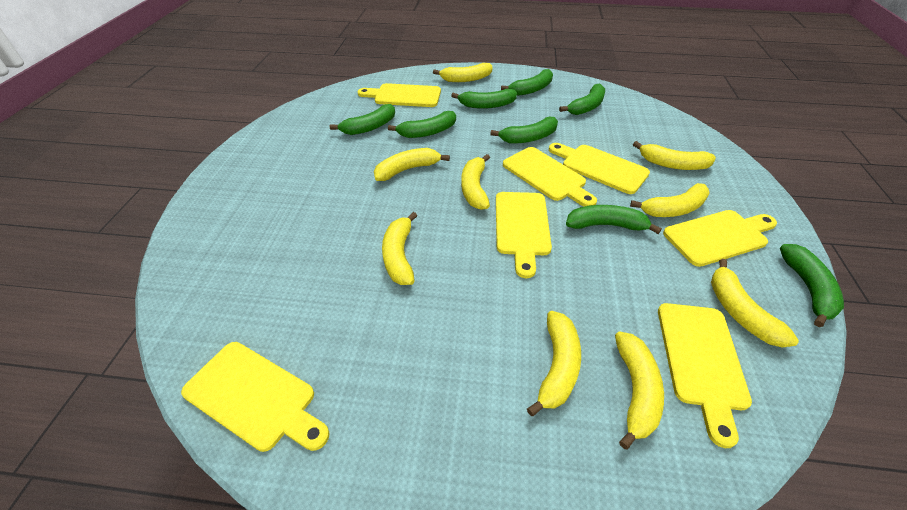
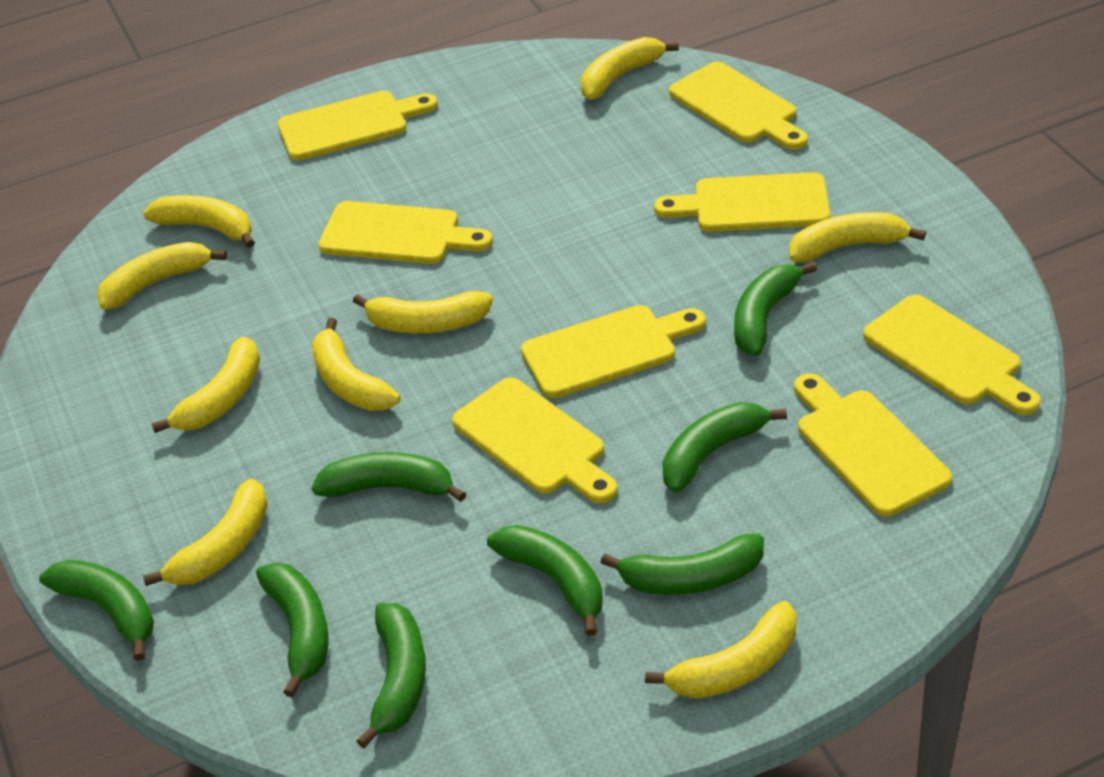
yellow cutting board: 7 -> 8

